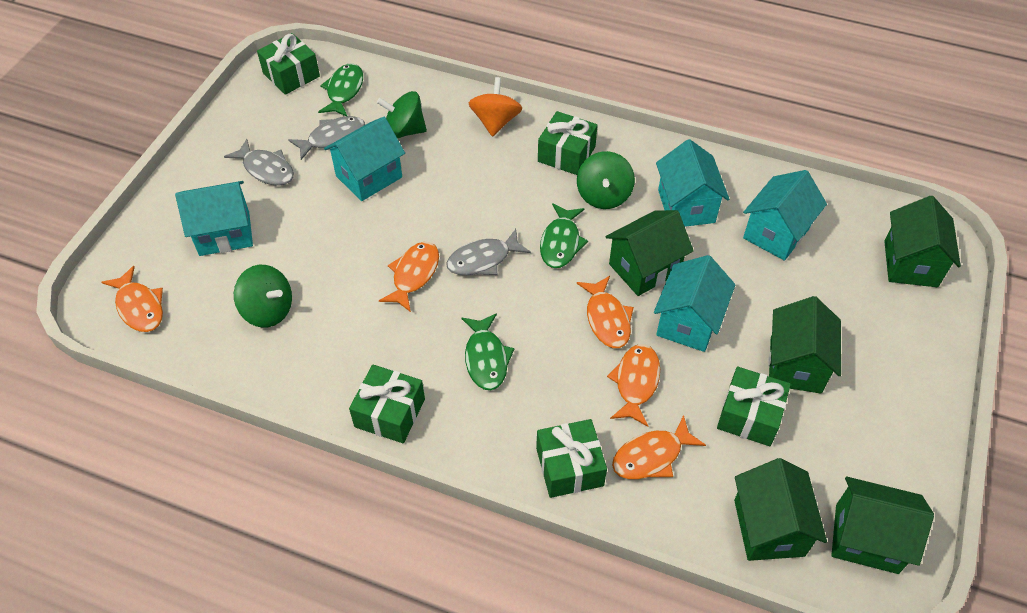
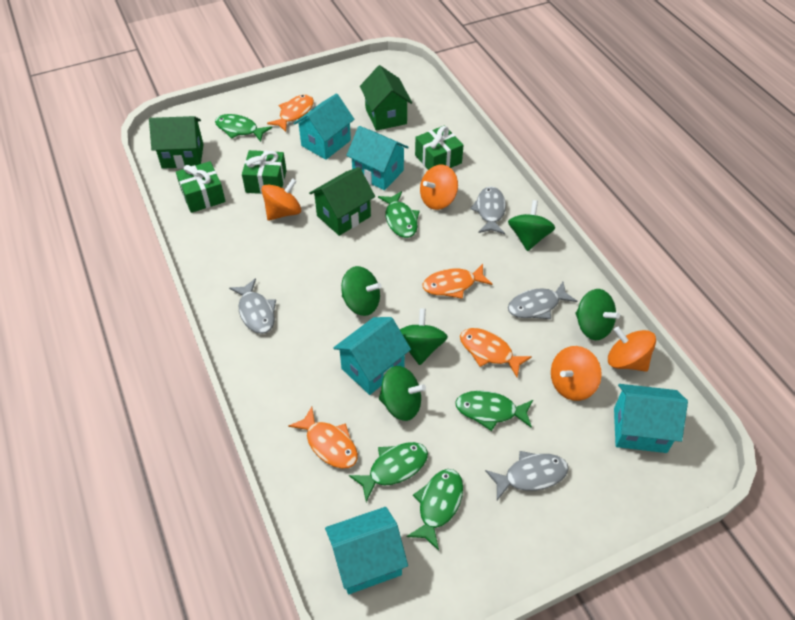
green fish: 3 -> 5
green gift: 5 -> 3
green house: 5 -> 3
green spinning top: 3 -> 5
grey fish: 3 -> 4
orange fish: 5 -> 4
orange spinning top: 1 -> 4

